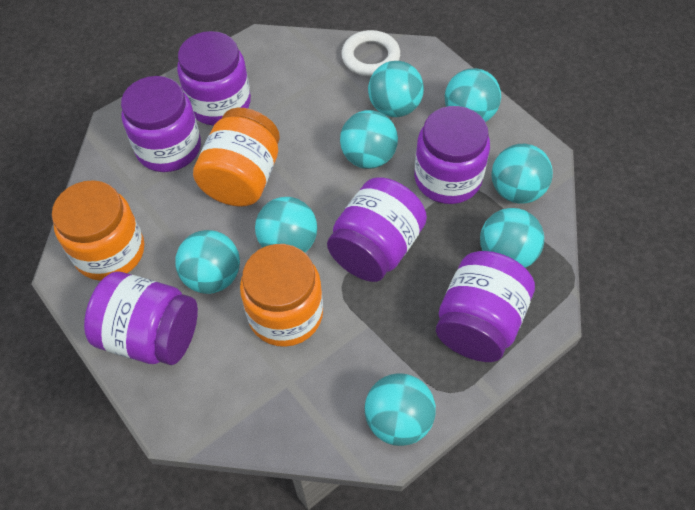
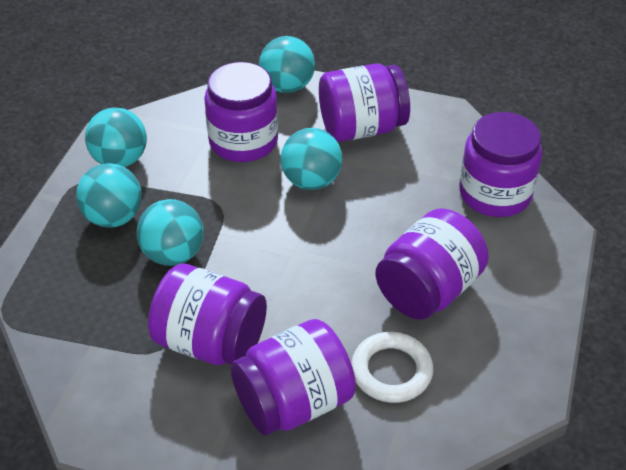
orange jar: 3 -> 0
turquoise ball: 8 -> 5

